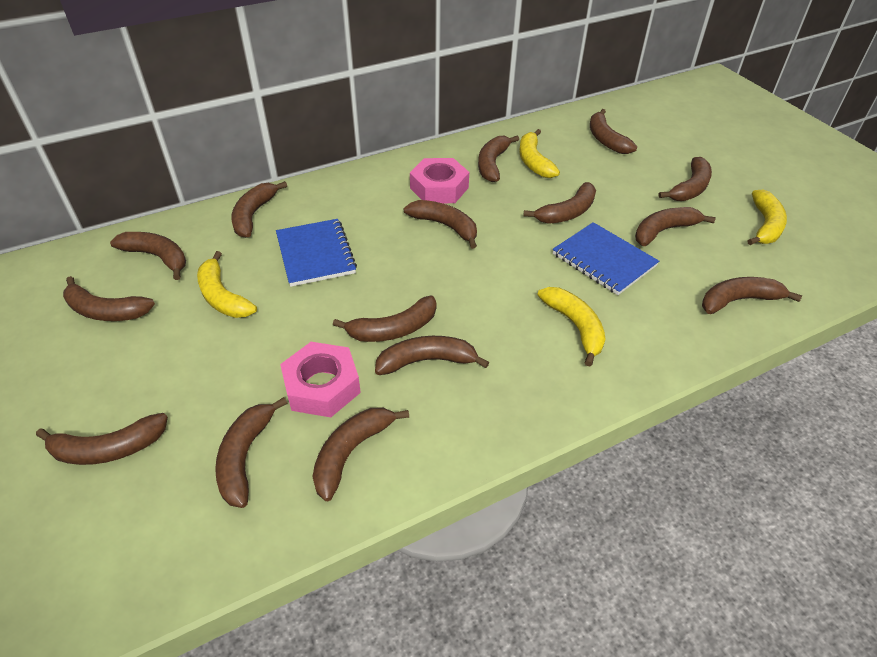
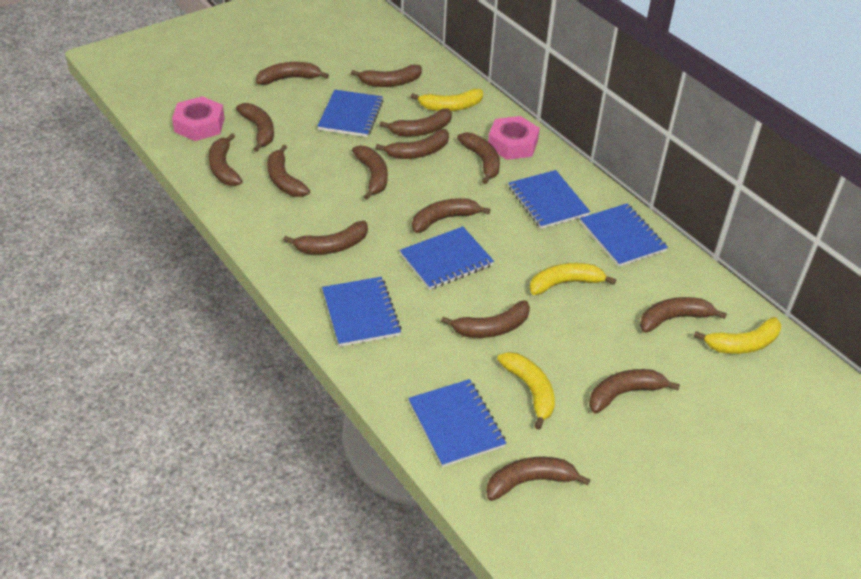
blue notebook: 2 -> 6

